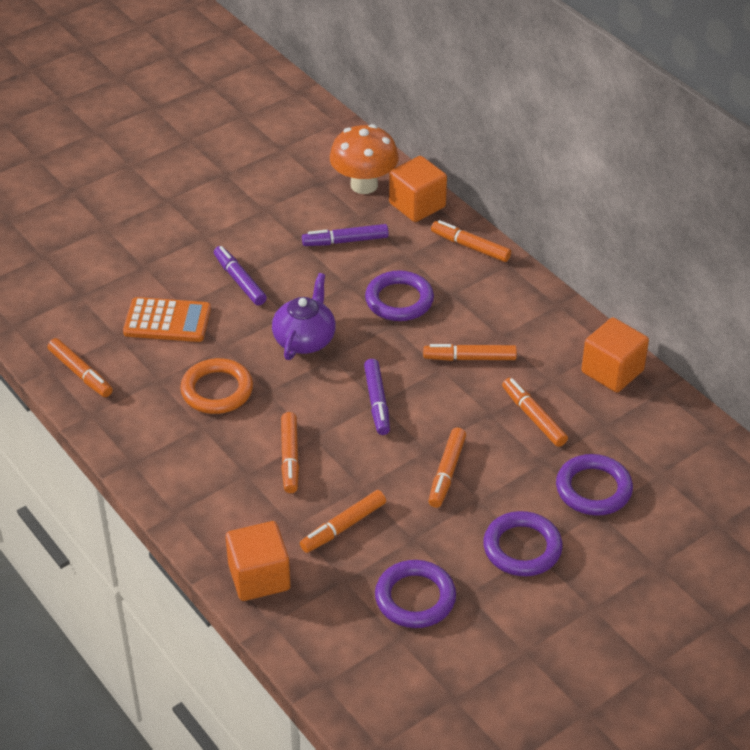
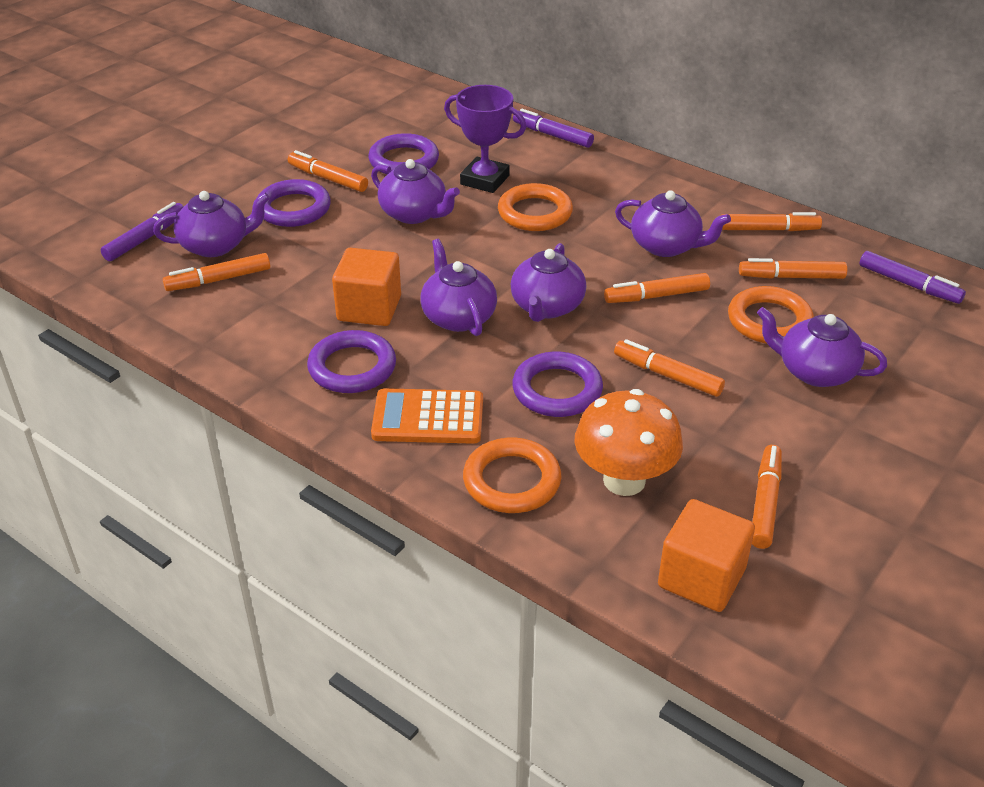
orange cube: 3 -> 2
orange ring: 1 -> 3
purple teapot: 1 -> 6
purple trophy: 0 -> 1

